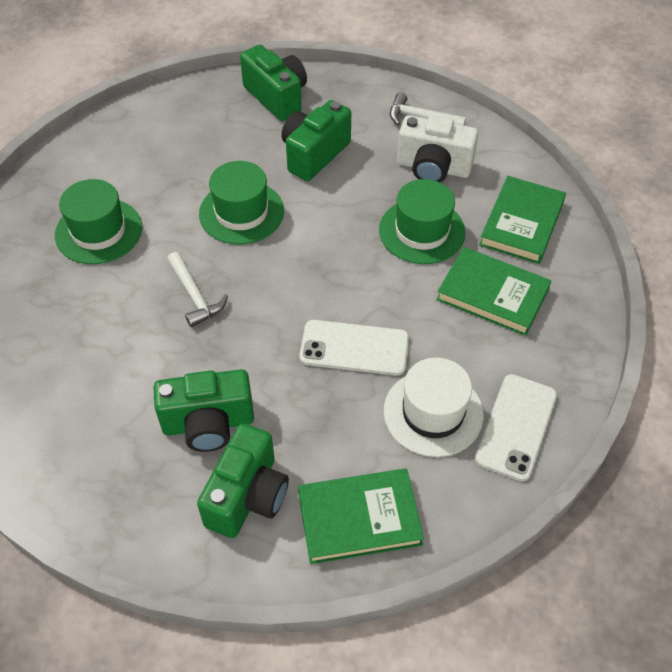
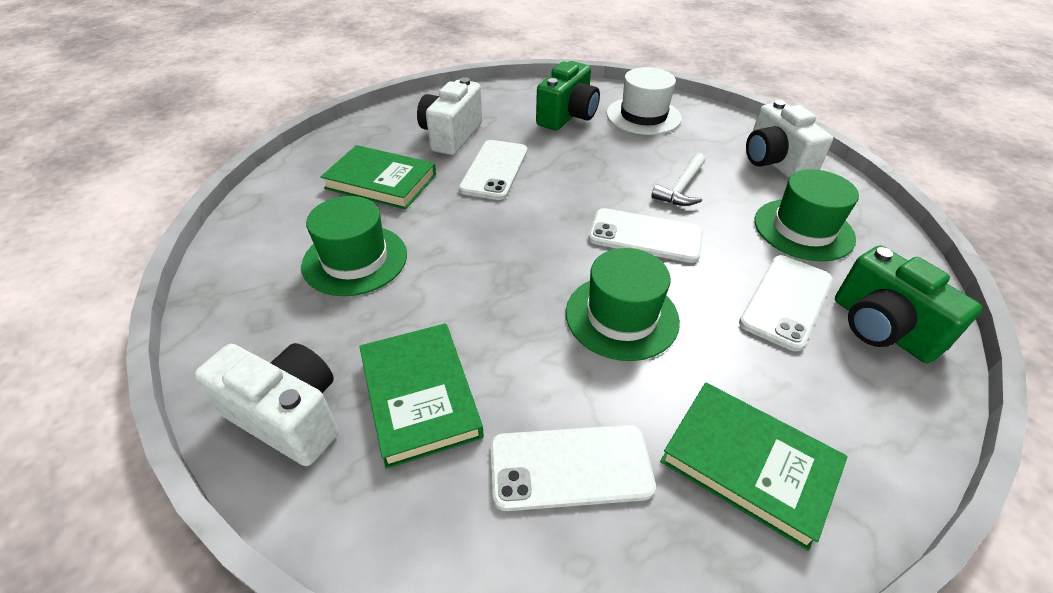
green camera: 4 -> 2
white camera: 1 -> 3
white hammer: 2 -> 1
white phone: 2 -> 4

